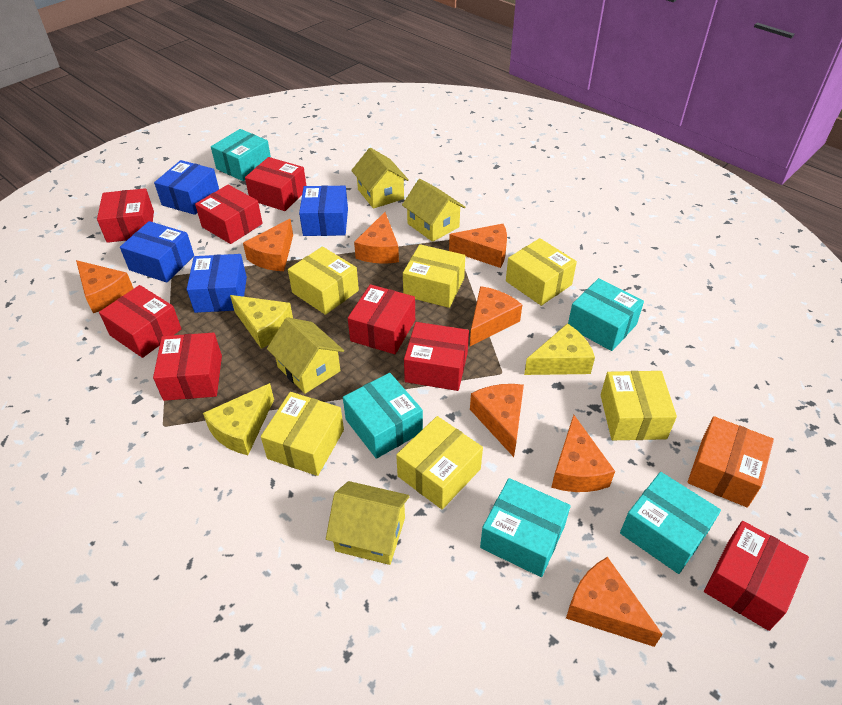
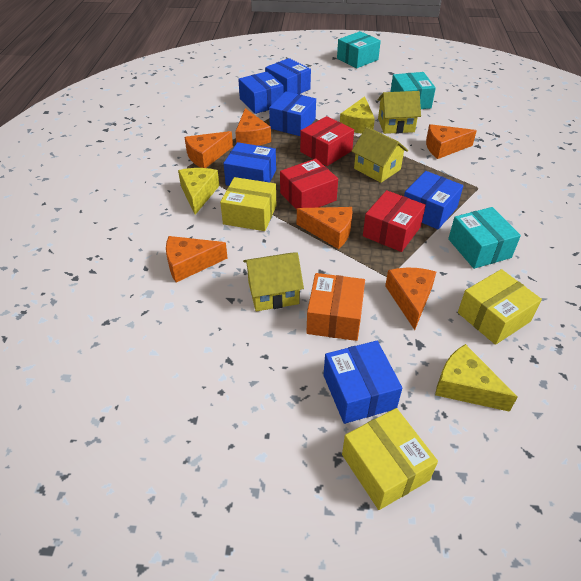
blue box: 4 -> 6
orange cheese: 8 -> 6
red box: 8 -> 3
turquoise box: 5 -> 3
yellow box: 6 -> 3
yellow house: 4 -> 3

